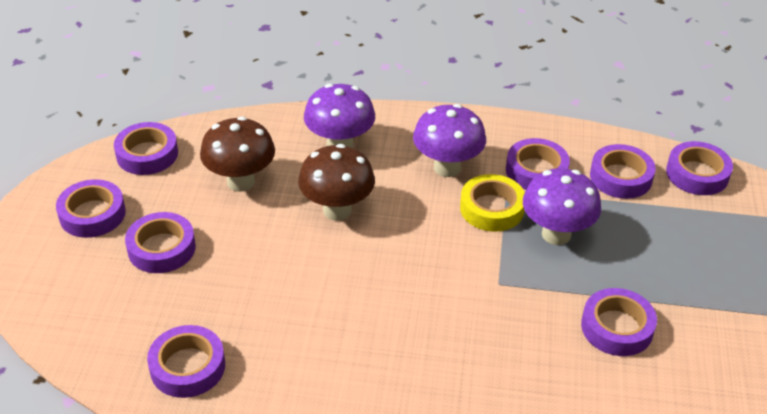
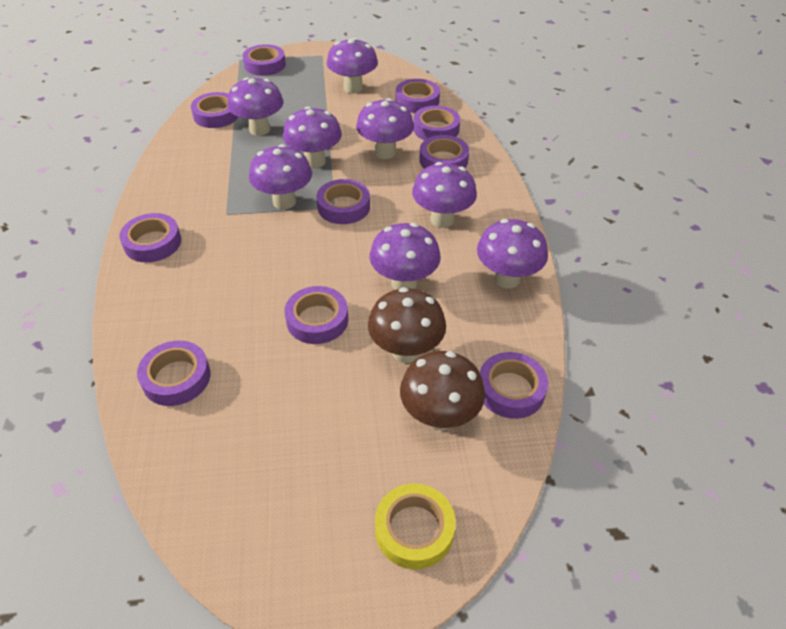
purple mushroom: 3 -> 8
purple tape: 8 -> 10

